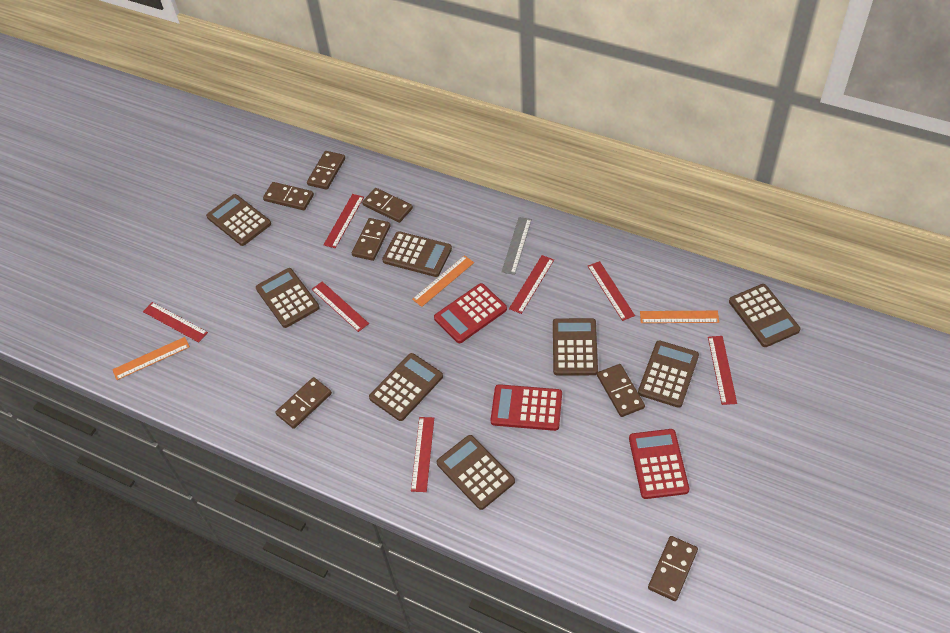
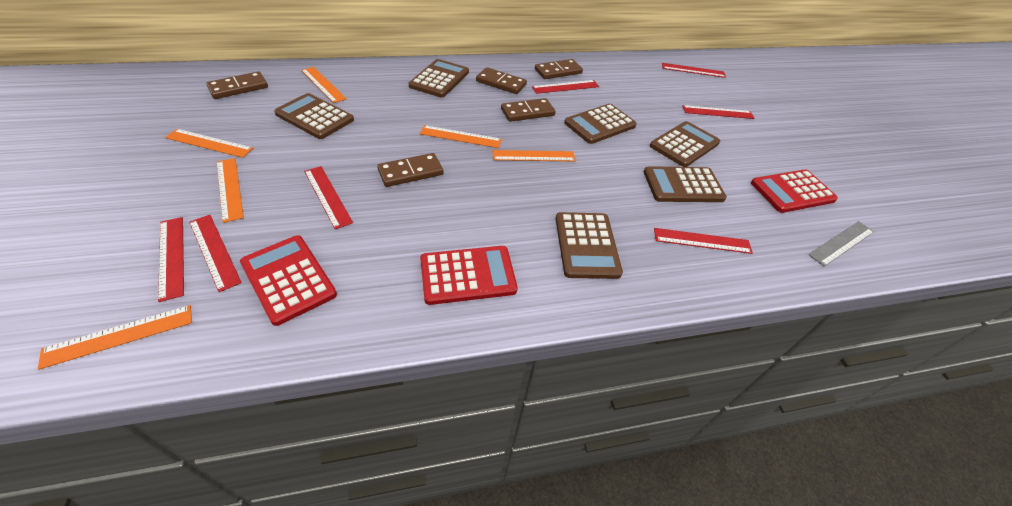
brown calculator: 8 -> 6
brown domino: 7 -> 5
orange ruler: 3 -> 6

